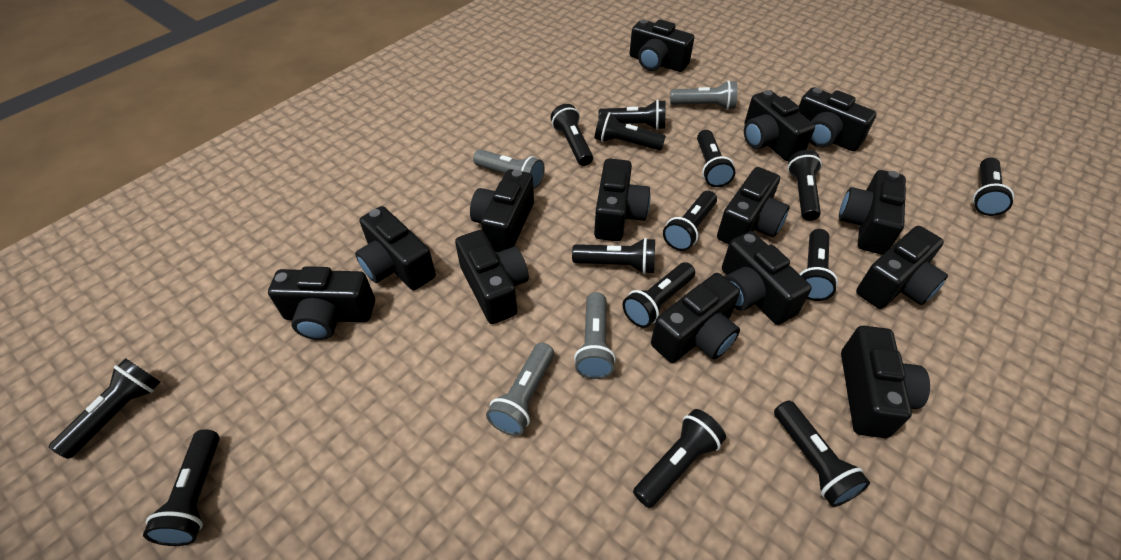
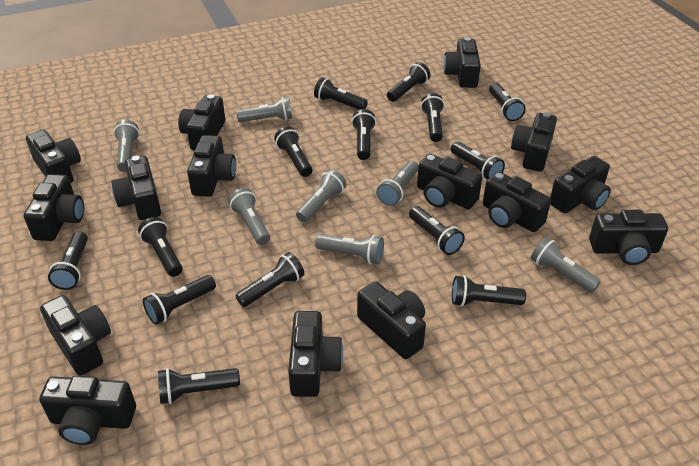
black camera: 14 -> 15
grey flashlight: 4 -> 7

